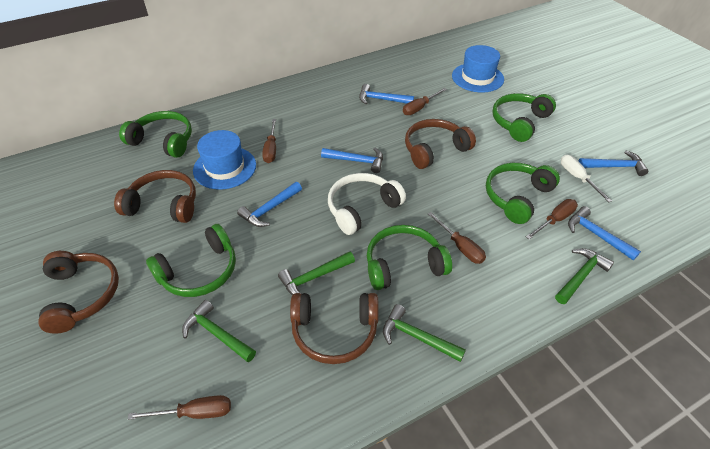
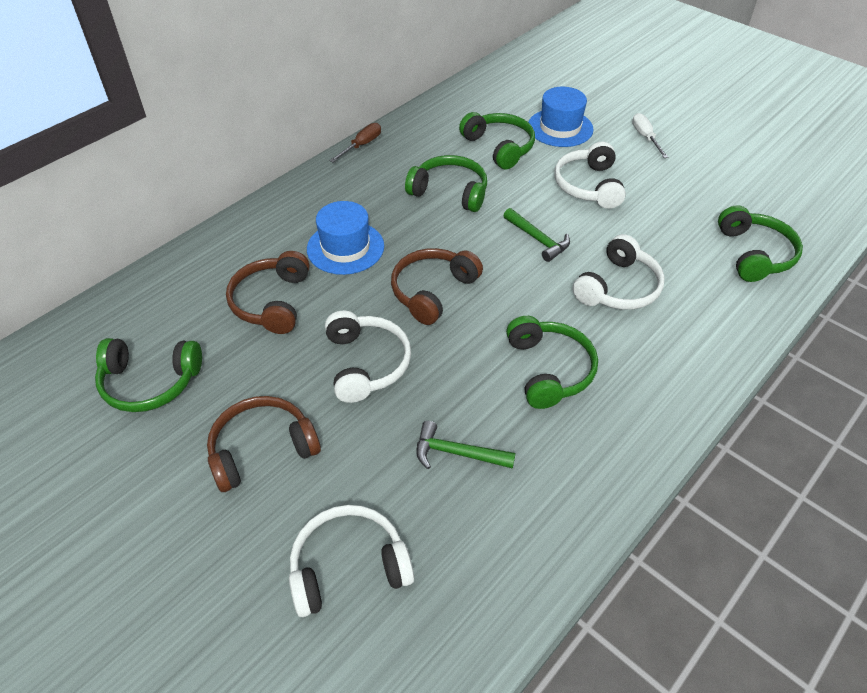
blue hammer: 5 -> 0
brown headphones: 4 -> 3
brown screwdriver: 5 -> 1
green hammer: 4 -> 2
white headphones: 1 -> 4

